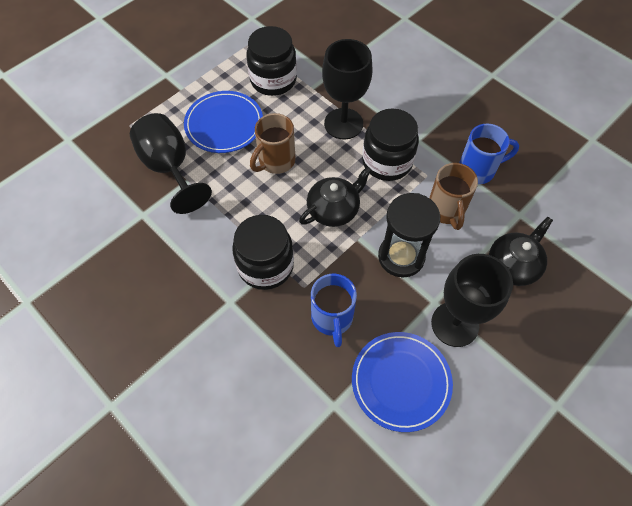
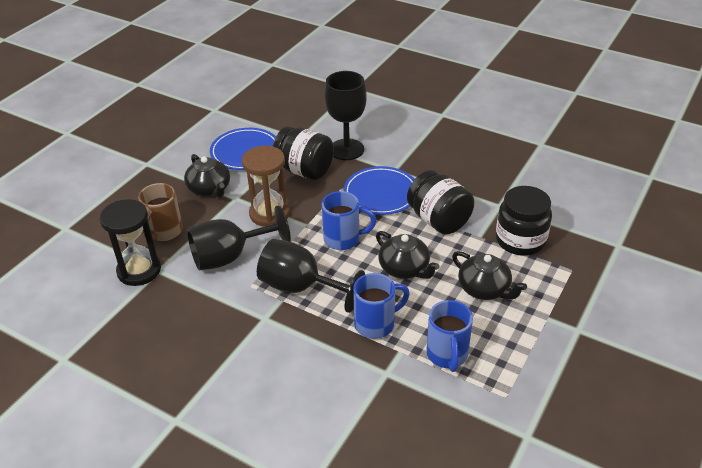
black teapot: 2 -> 3
blue mug: 2 -> 3
brown hourglass: 0 -> 1
brown mug: 2 -> 1

